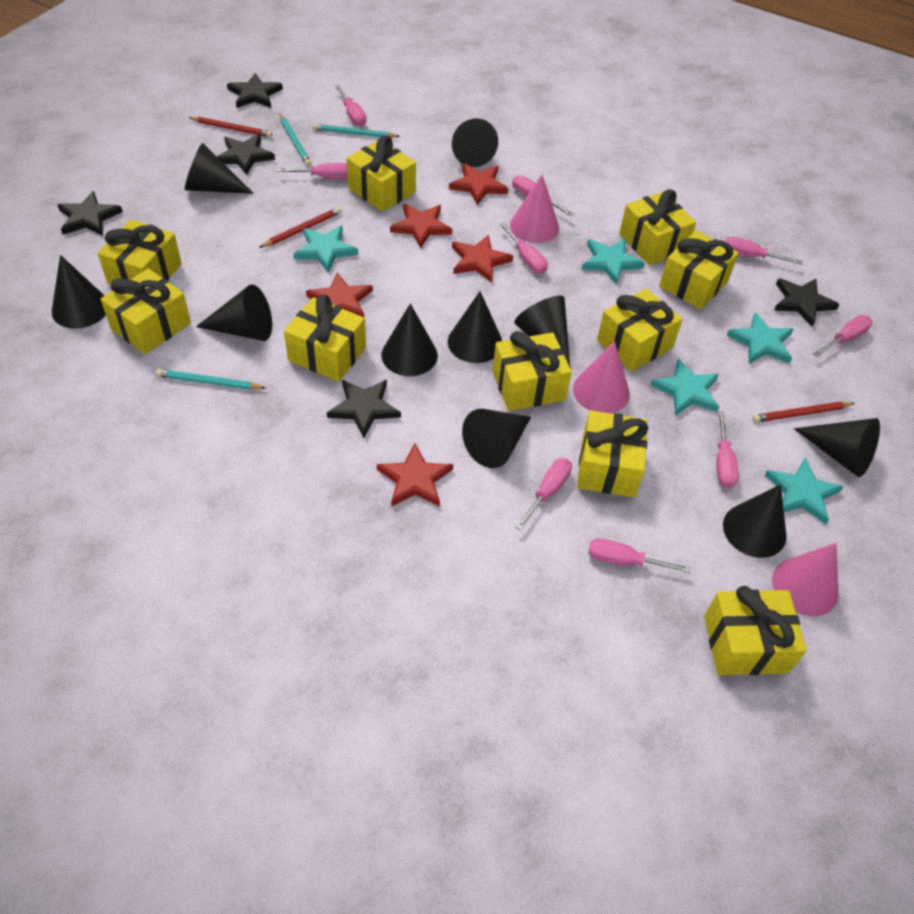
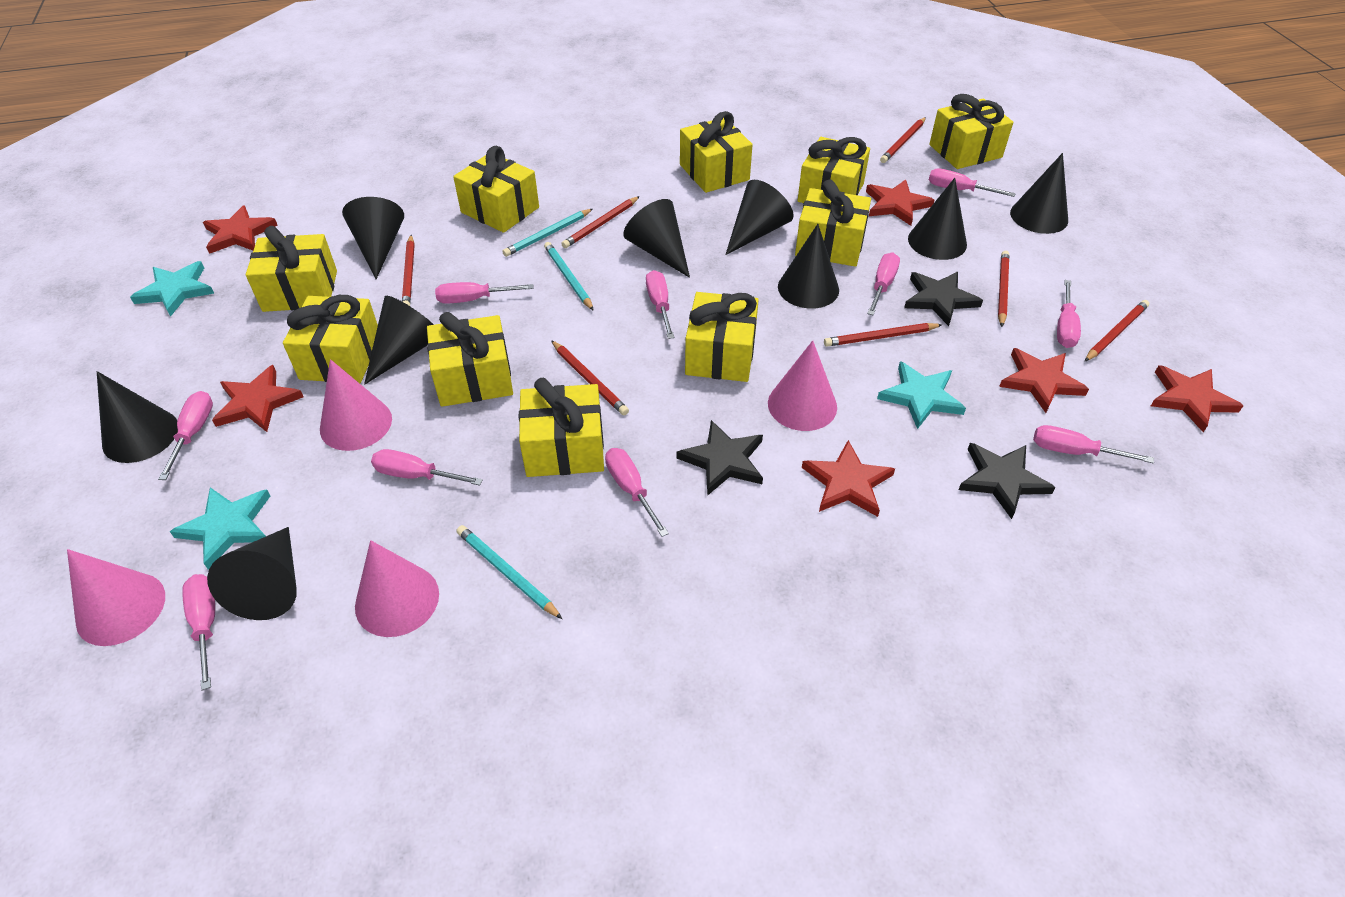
black cone: 10 -> 9
black star: 5 -> 3
pink cone: 3 -> 4
pink screwdriver: 9 -> 10
red pencil: 3 -> 7
red star: 5 -> 6
turquoise star: 5 -> 3

